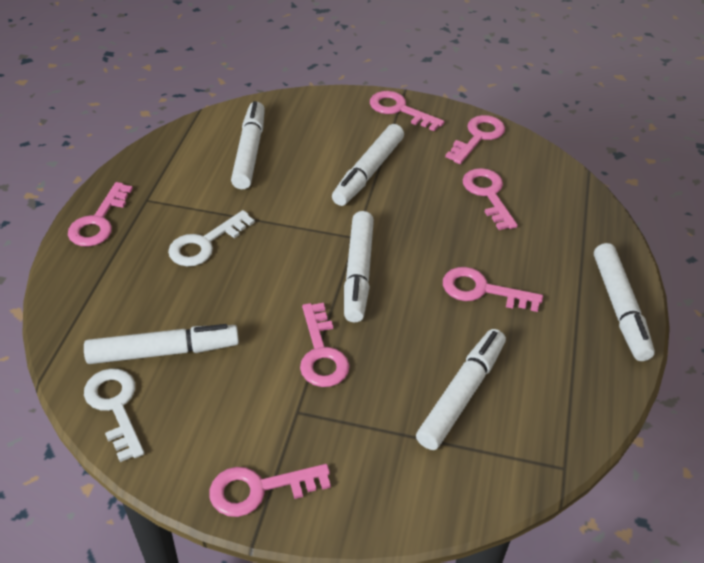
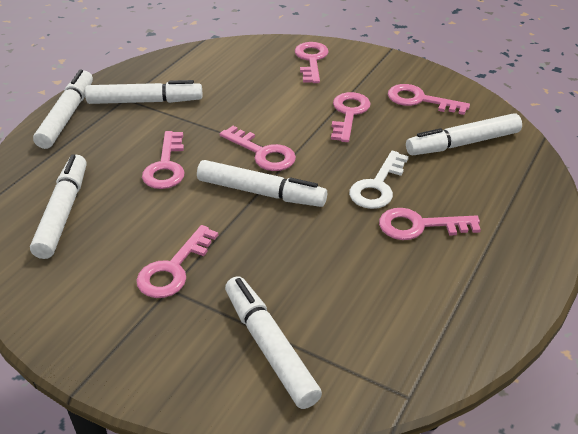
white key: 2 -> 1

